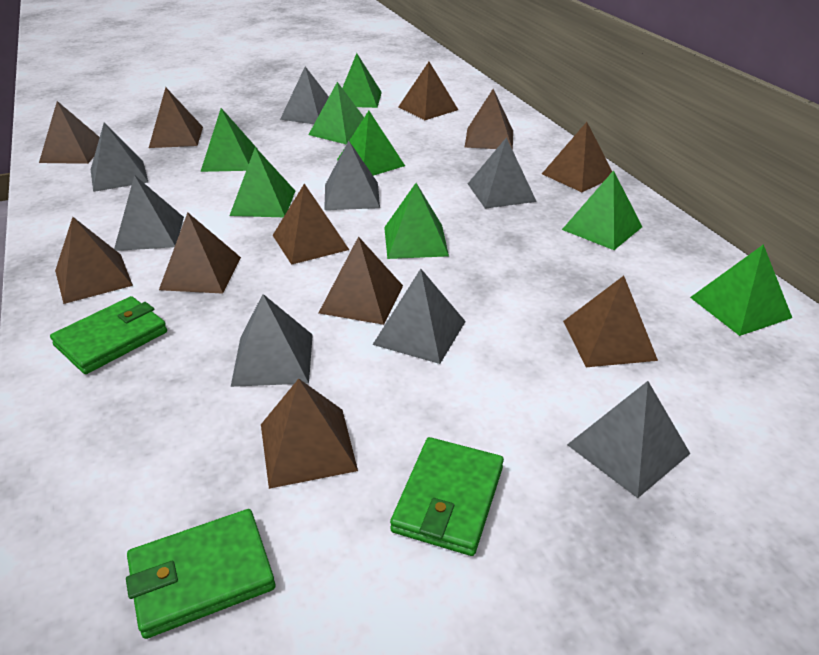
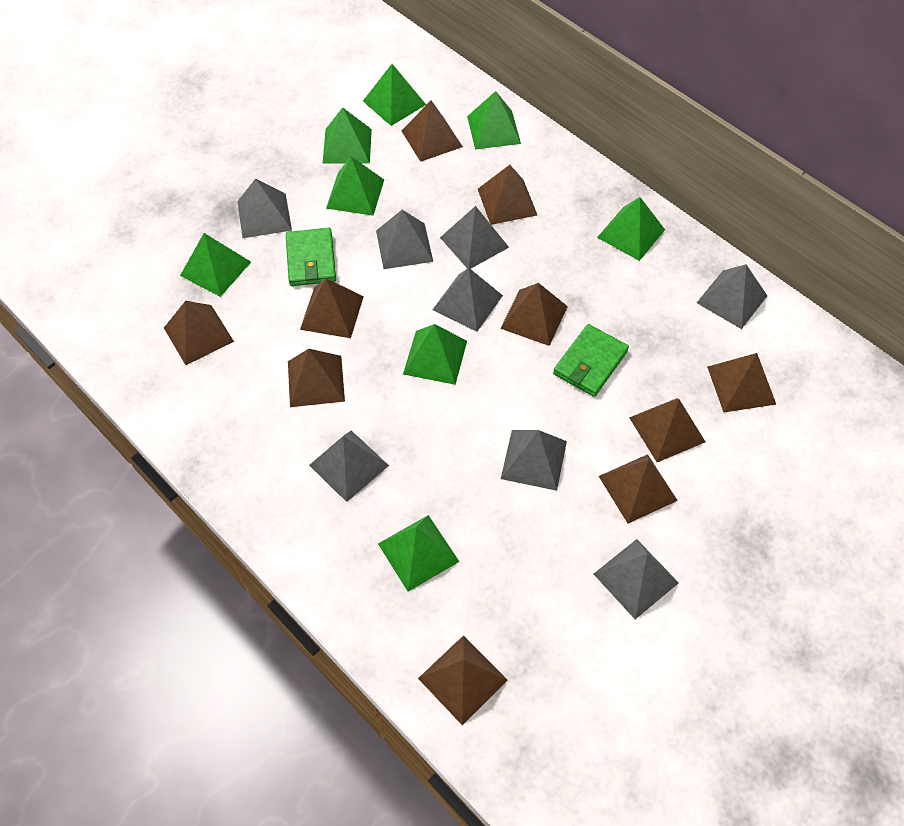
brown pyramid: 11 -> 10
green wallet: 3 -> 2

